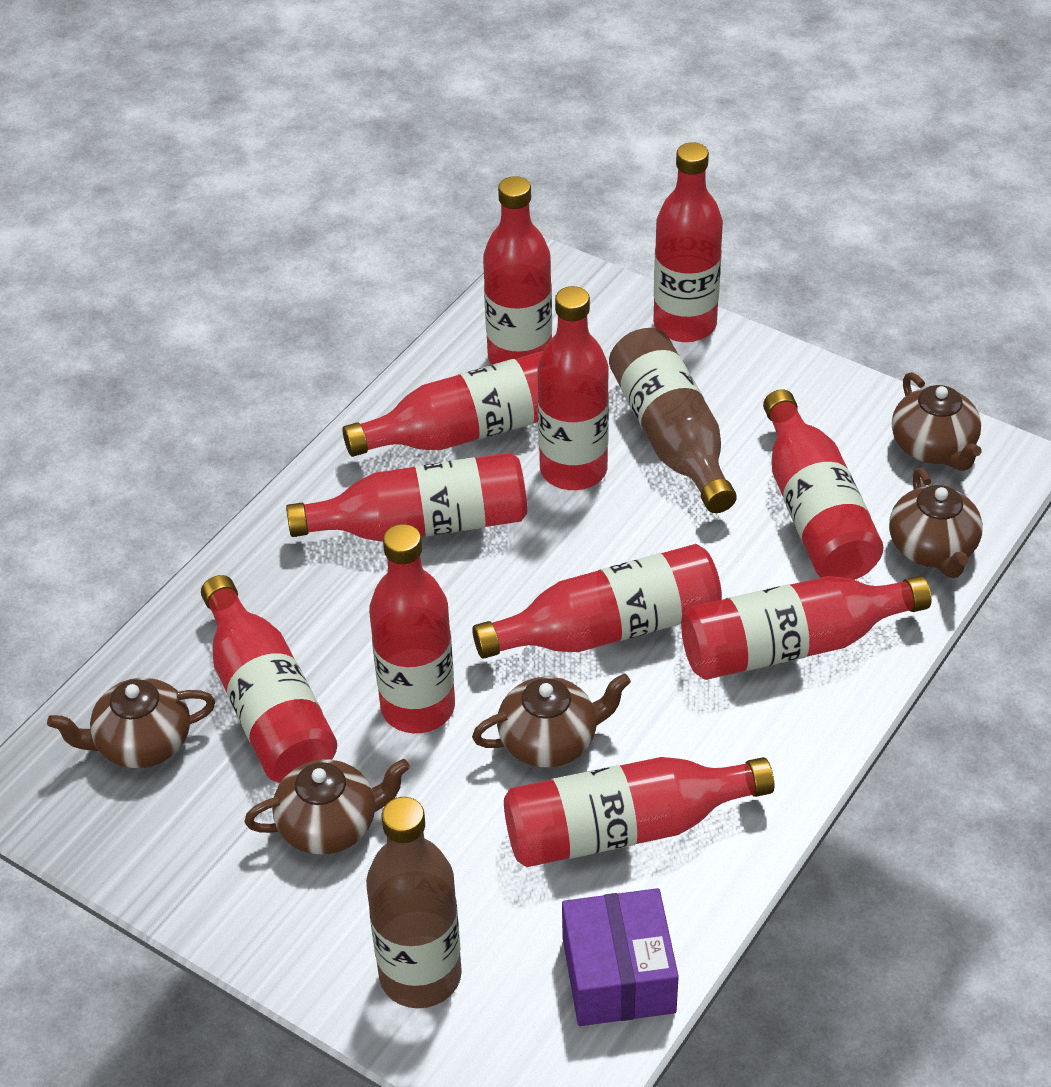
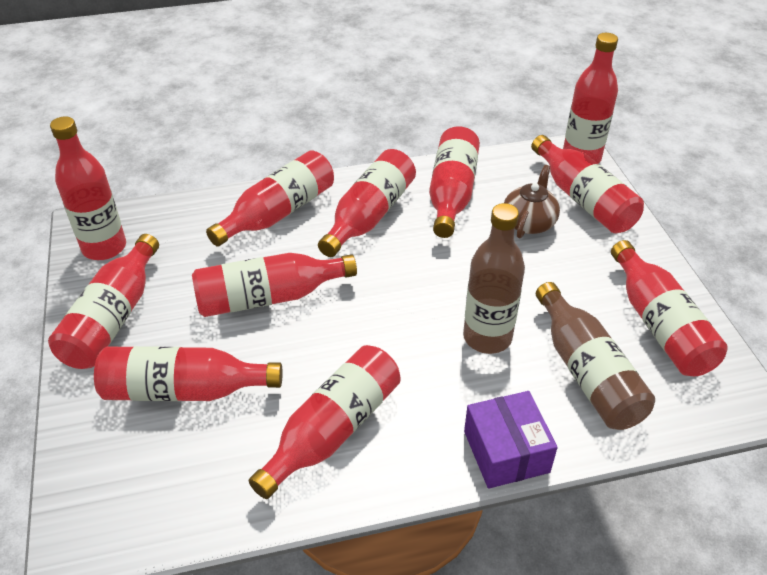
brown teapot: 5 -> 1

